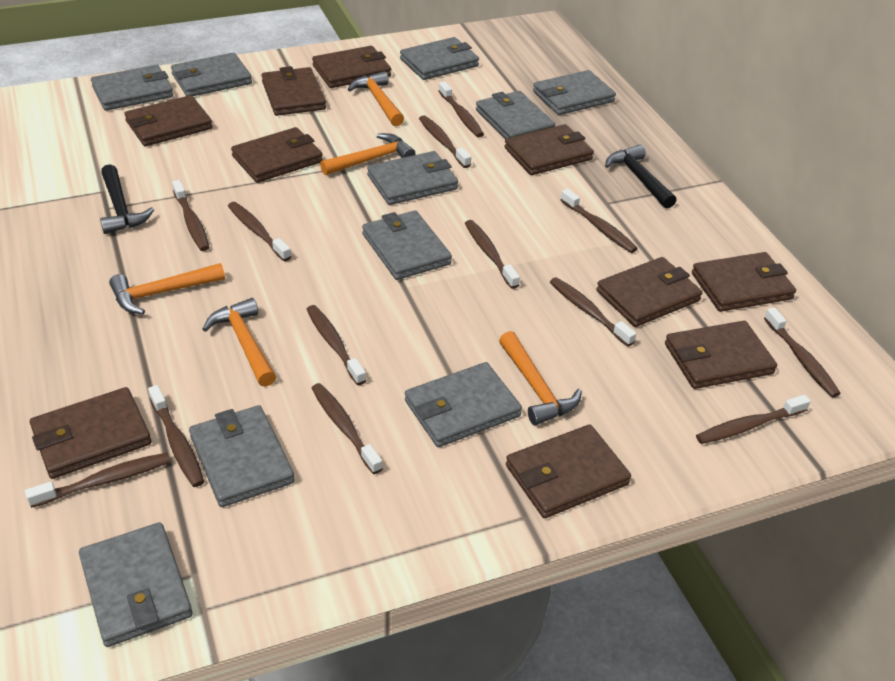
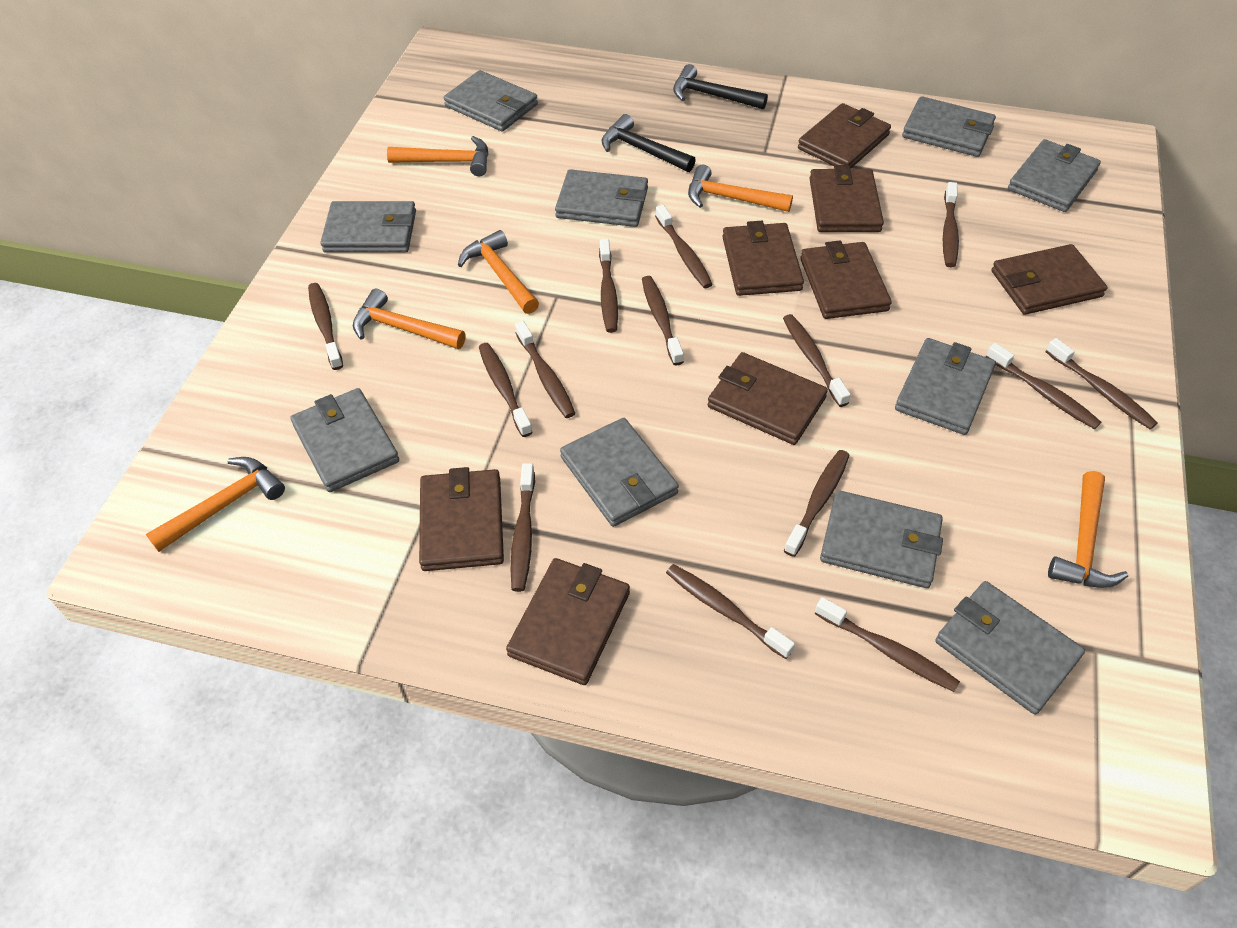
brown toothbrush: 13 -> 14
brown wallet: 10 -> 8
orange hammer: 5 -> 6

